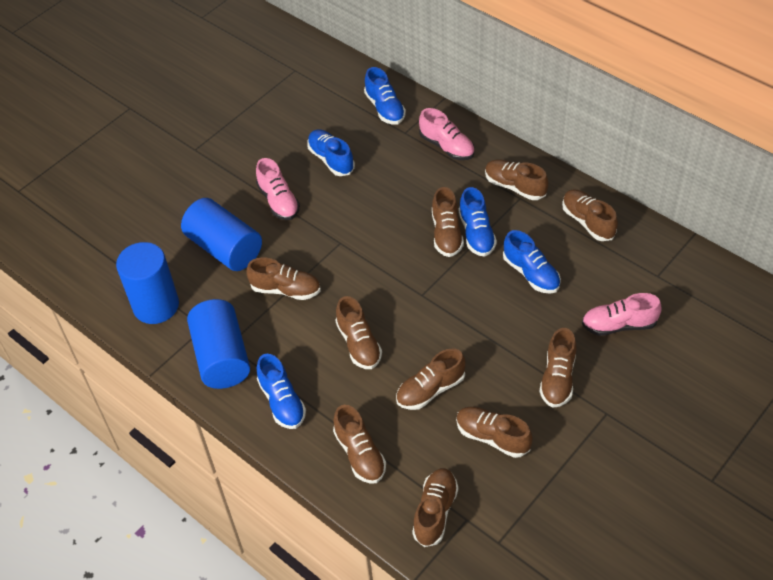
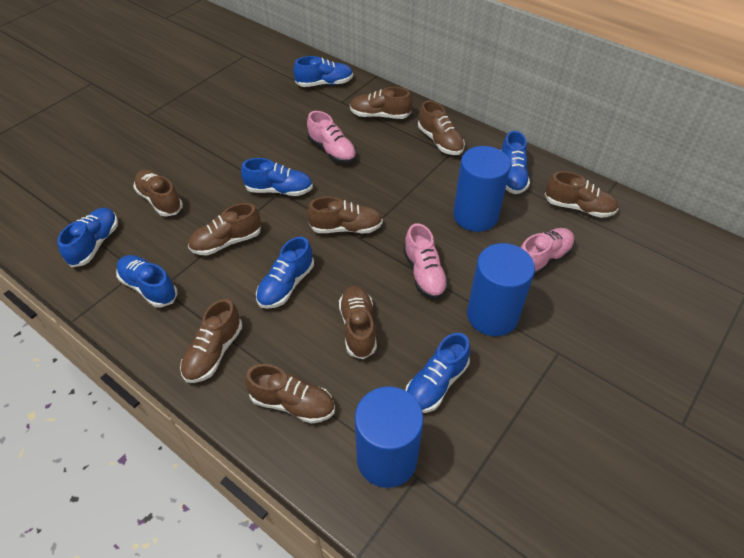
blue shoe: 5 -> 7
brown shoe: 10 -> 9

